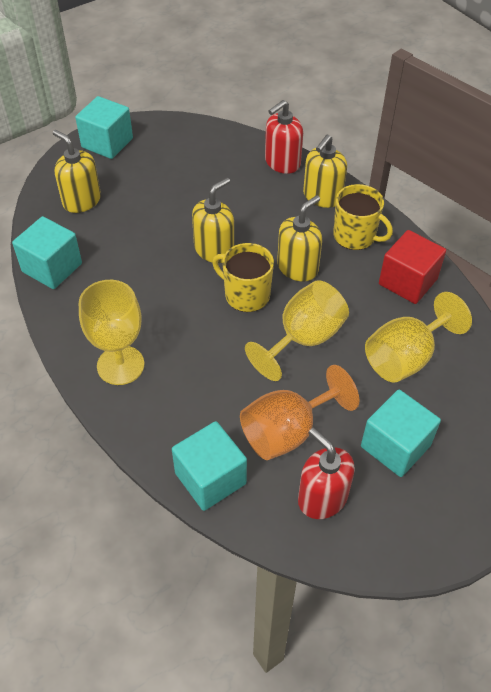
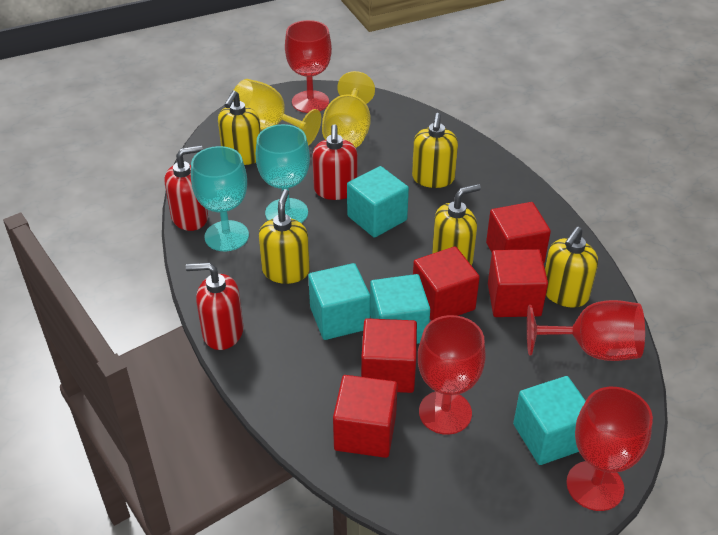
orange goblet: 1 -> 0
red cube: 1 -> 5
red goblet: 0 -> 4
red soap dispenser: 2 -> 3
turquoise goblet: 0 -> 2
yellow goblet: 3 -> 2
yellow mug: 2 -> 0
yellow soap dispenser: 4 -> 5

